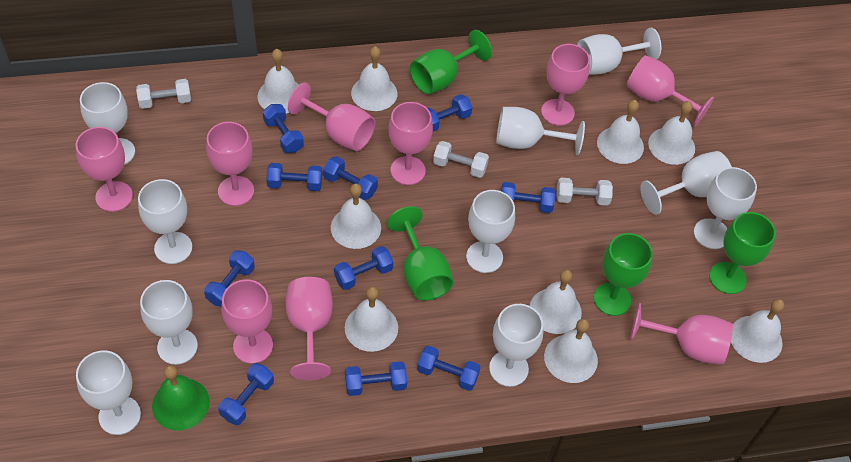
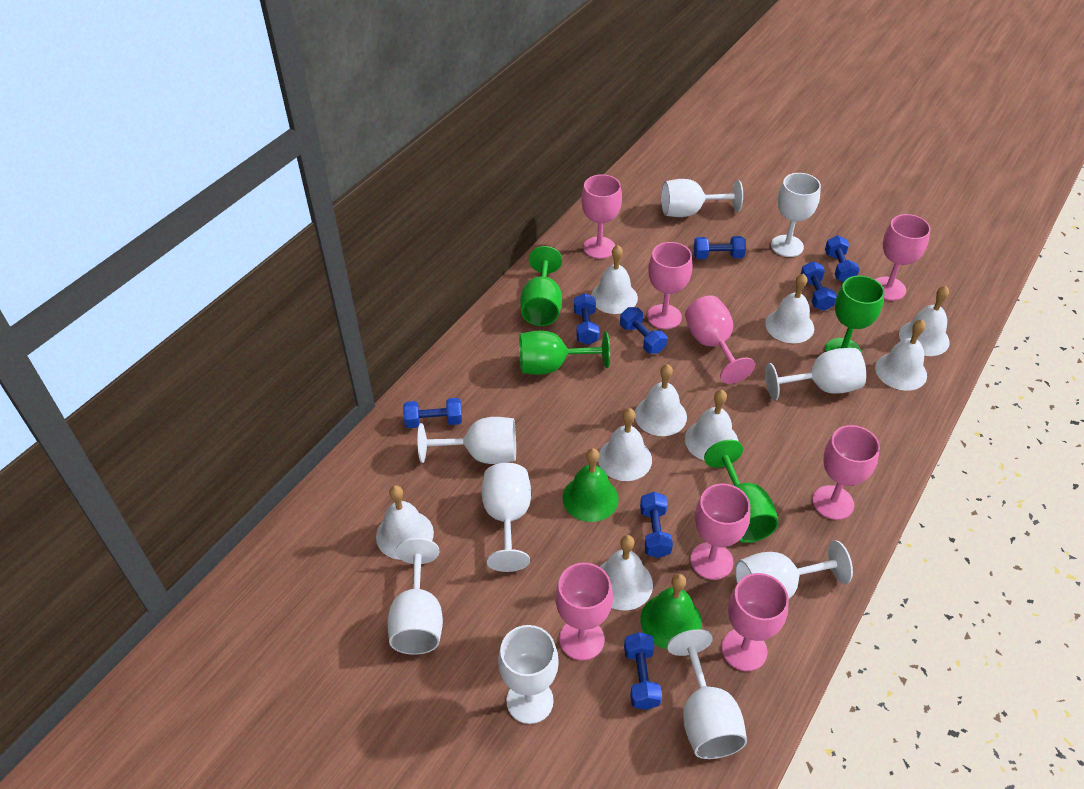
blue dumbbell: 10 -> 8
green bell: 1 -> 2
pink goblet: 9 -> 8
white dumbbell: 3 -> 0
white goblet: 10 -> 9

